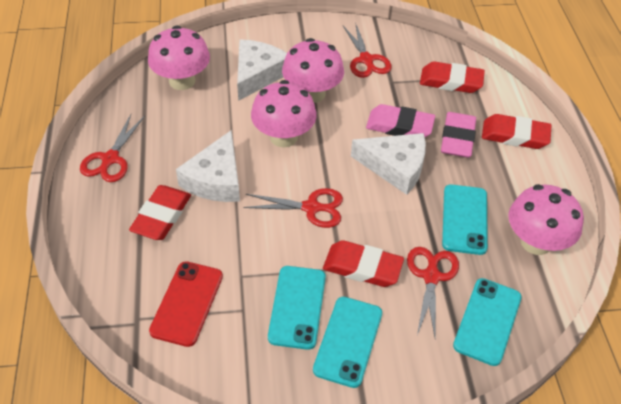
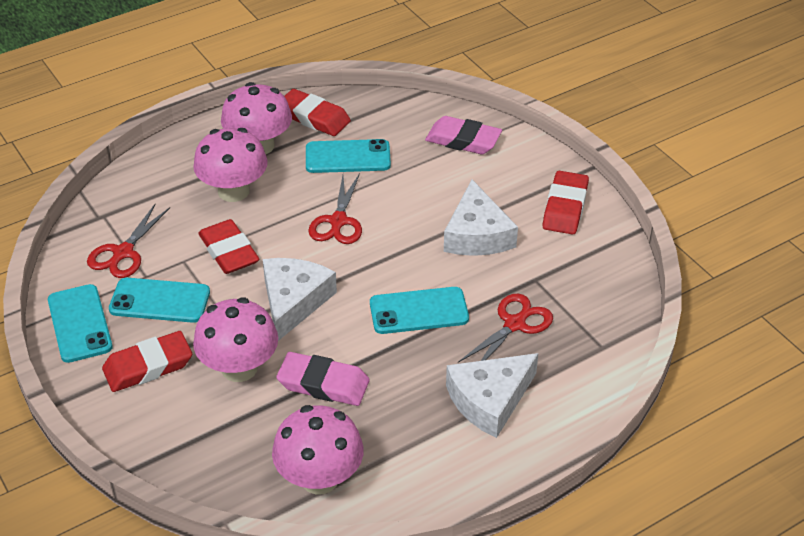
red phone: 1 -> 0
red scissors: 4 -> 3

